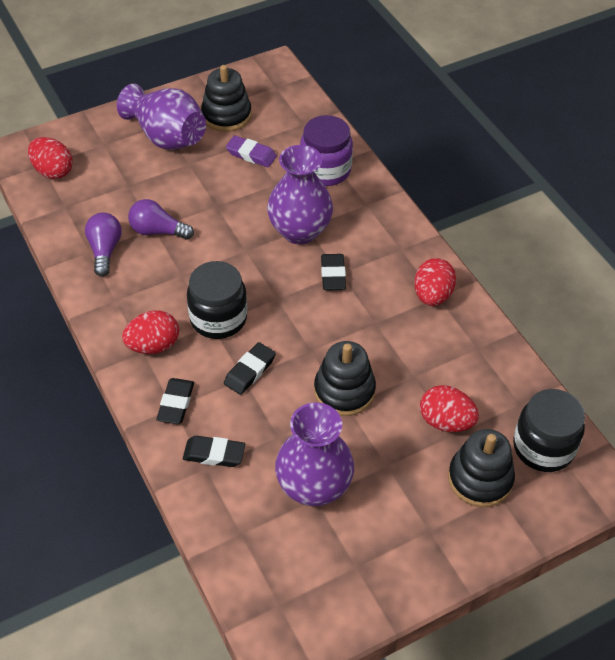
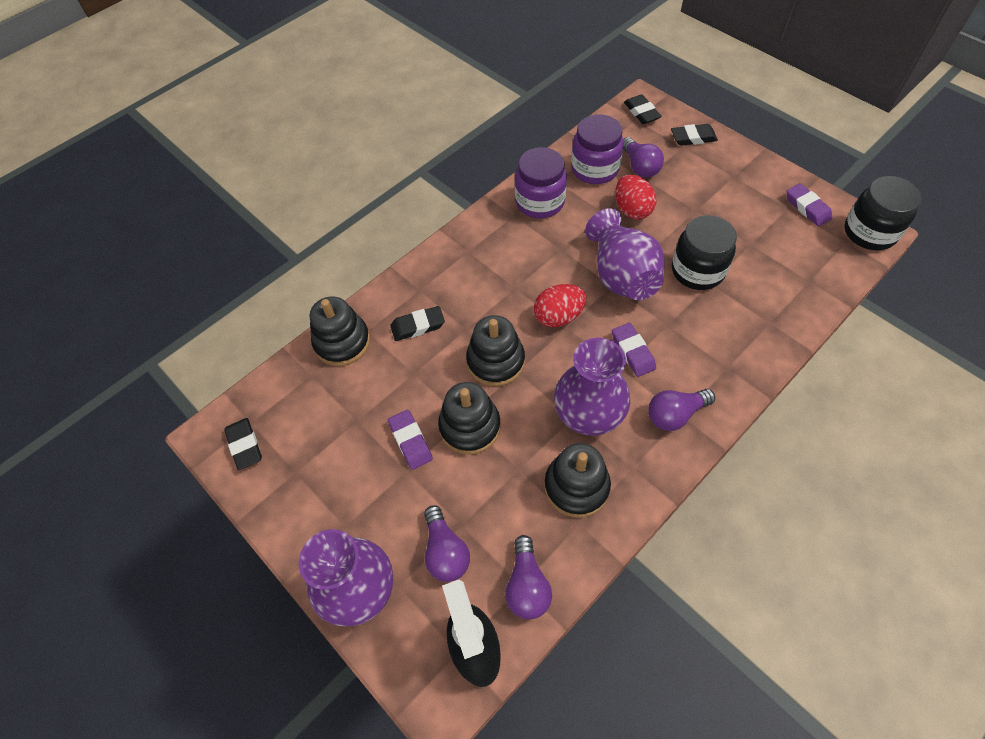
black spray bottle: 0 -> 1
black stacking toy: 3 -> 4
purple eraser: 1 -> 3
purple jar: 1 -> 2
purple light bulb: 2 -> 4
red egg: 4 -> 2

